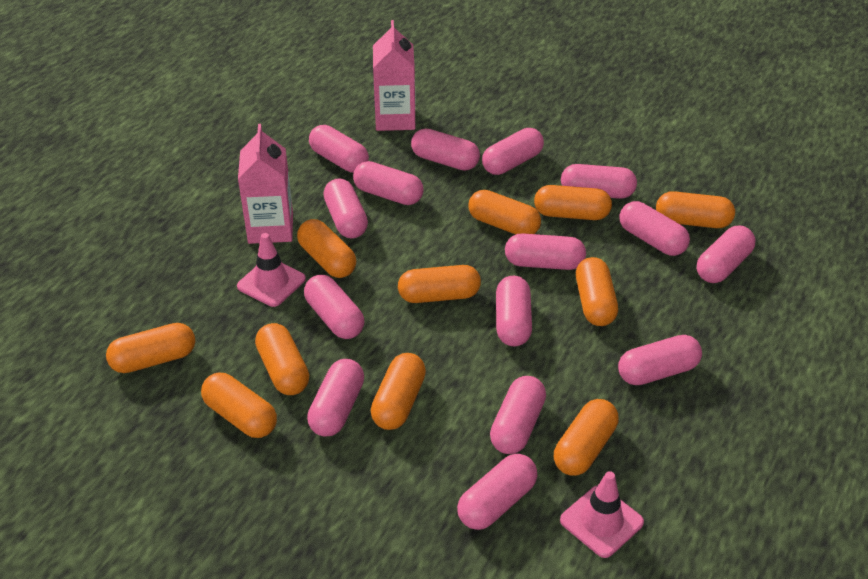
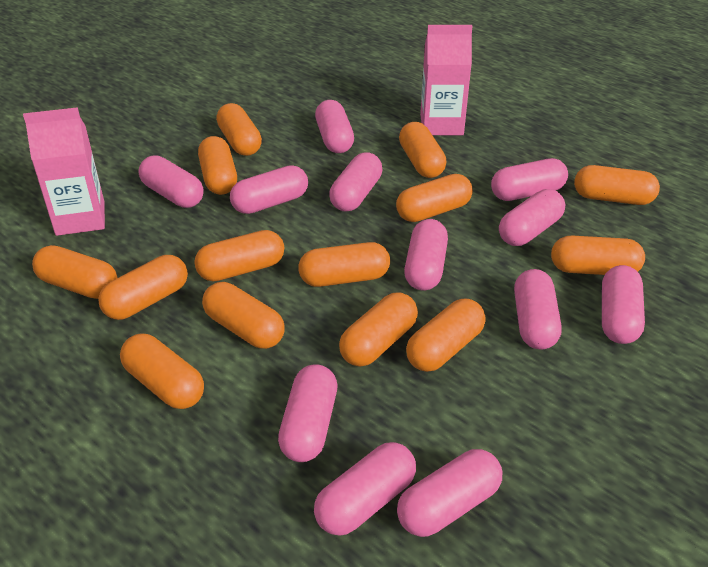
orange capsule: 11 -> 14
pink capsule: 15 -> 12
pink traffic cone: 2 -> 0

